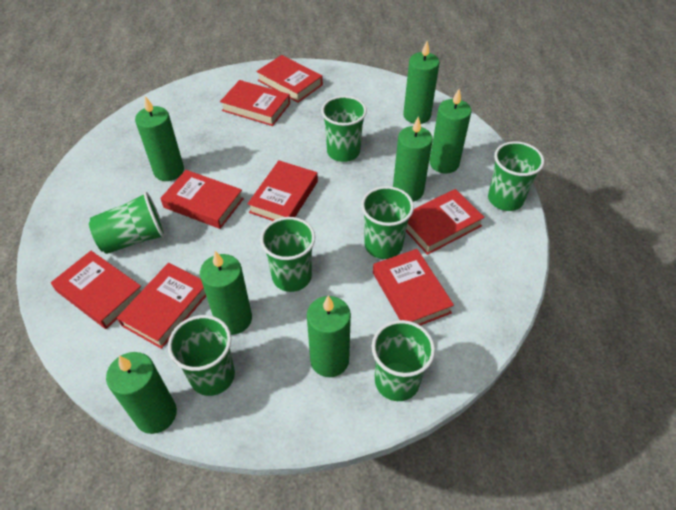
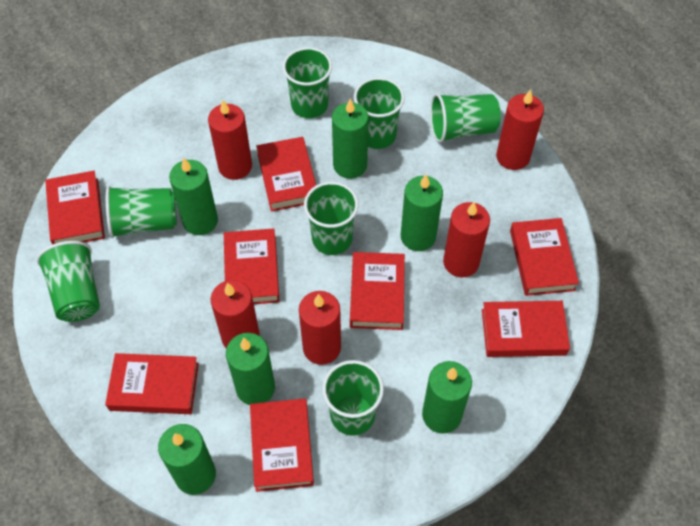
green candle: 7 -> 6
red candle: 0 -> 5

